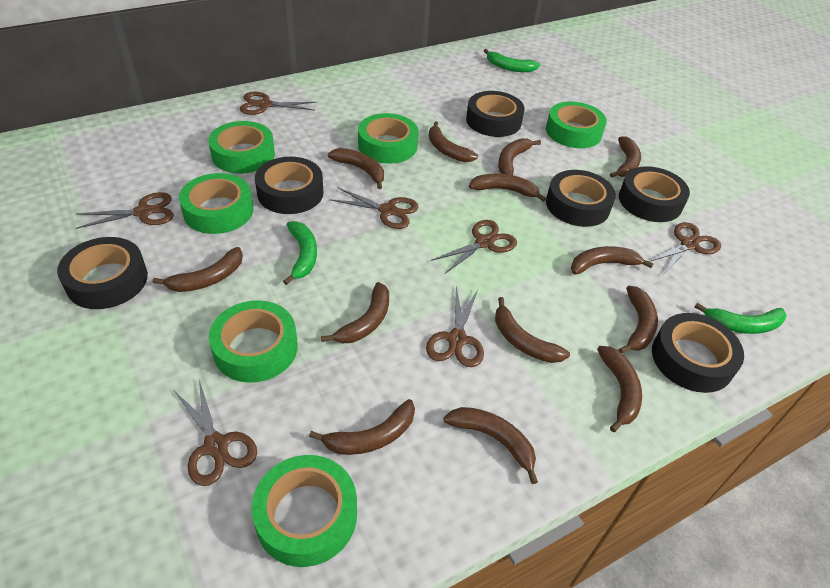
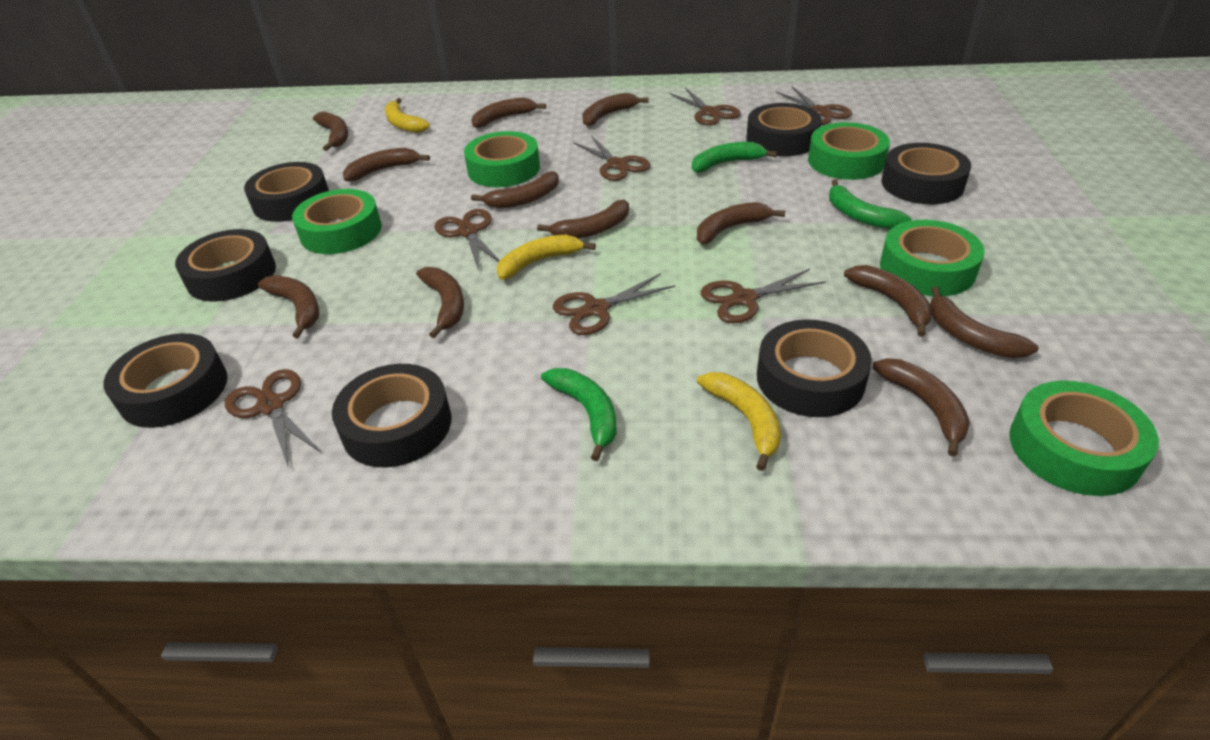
black tape: 6 -> 7
brown banana: 13 -> 12
green tape: 6 -> 5
yellow banana: 0 -> 3

